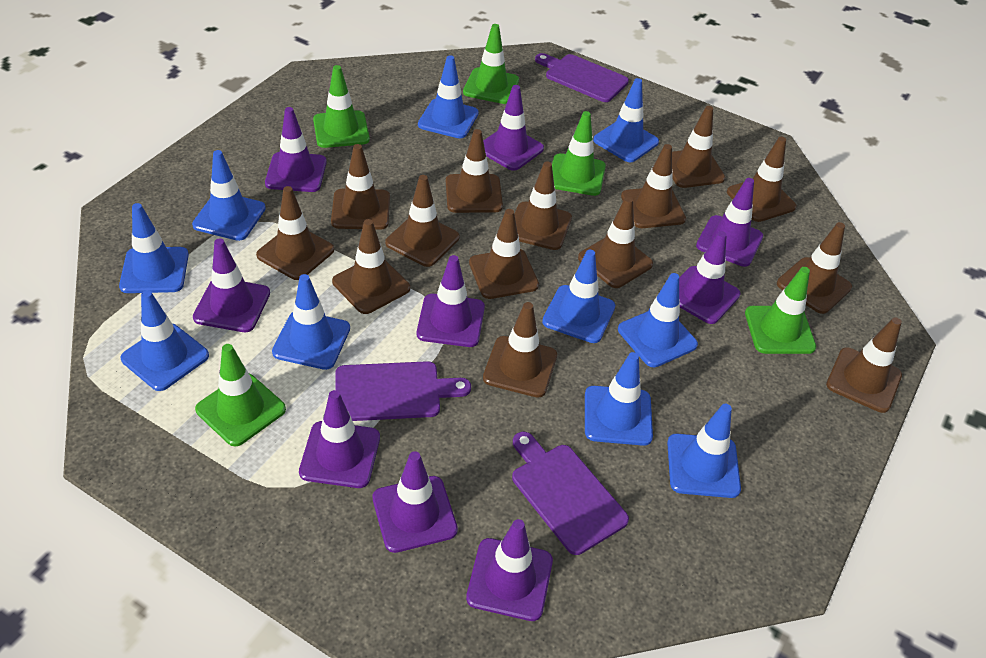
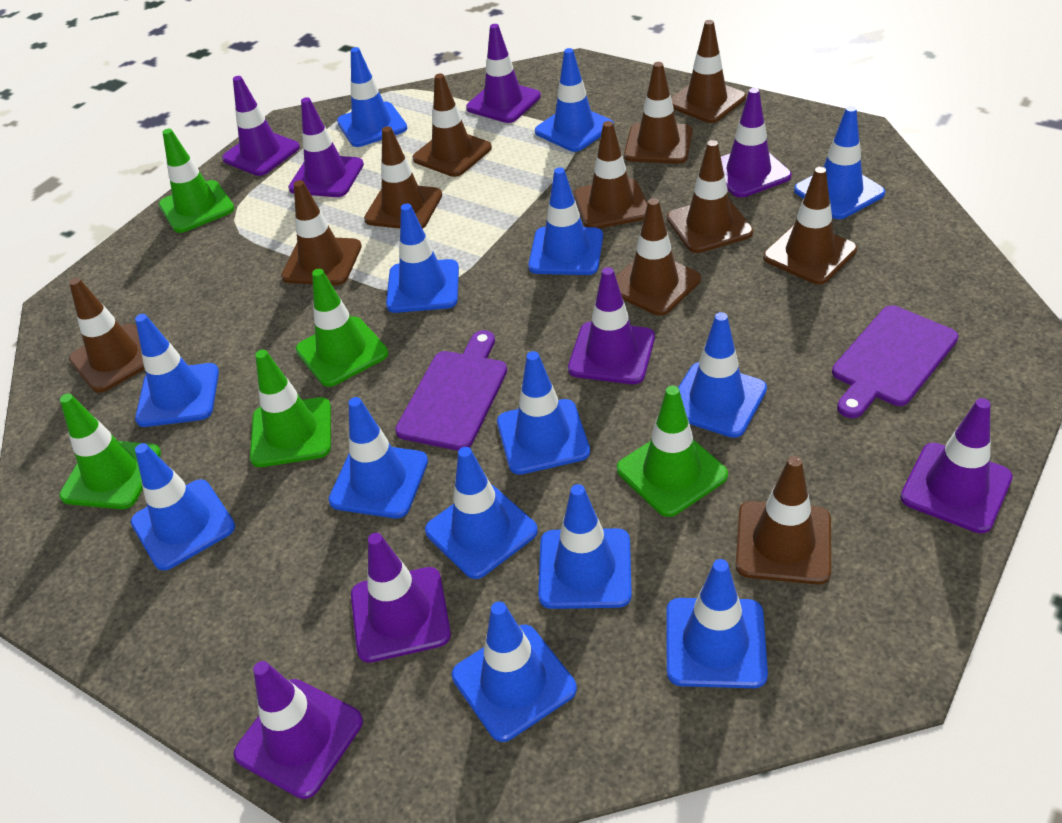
blue traffic cone: 10 -> 14
brown traffic cone: 14 -> 11
purple cutting board: 3 -> 2
purple traffic cone: 9 -> 8

